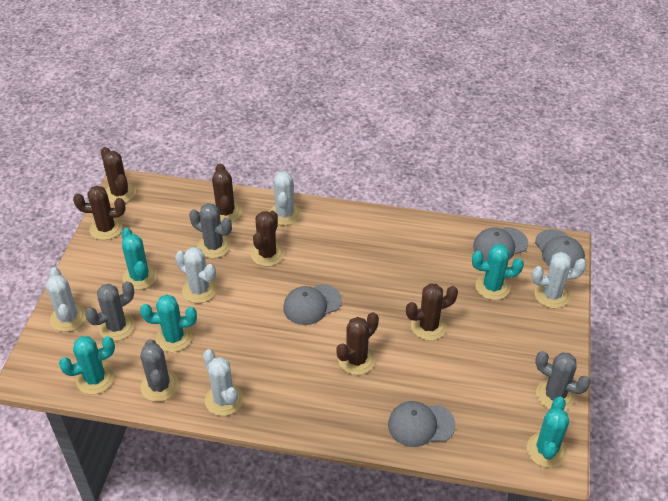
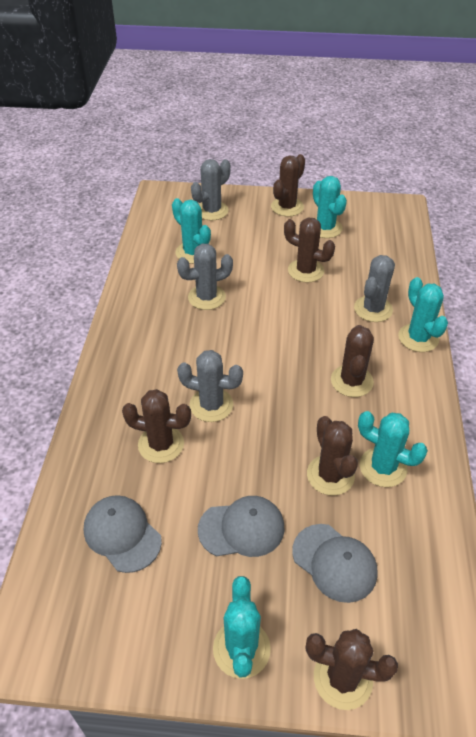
grey cap: 4 -> 3
white cactus: 5 -> 0

